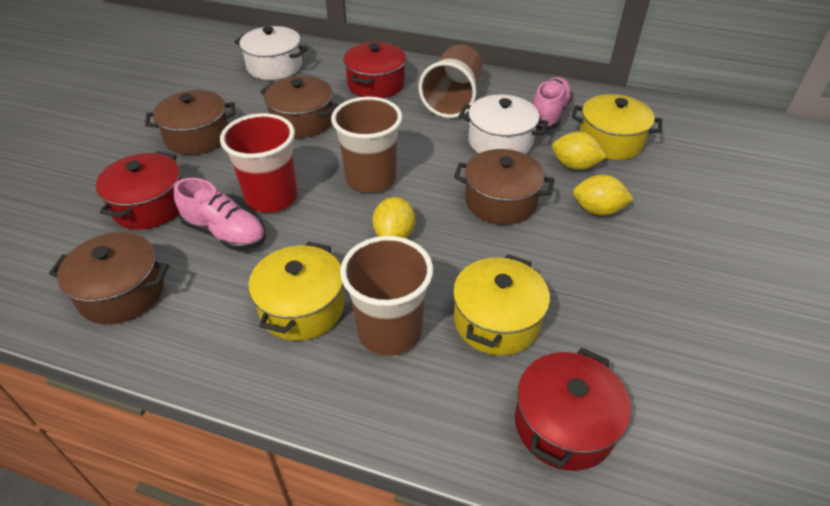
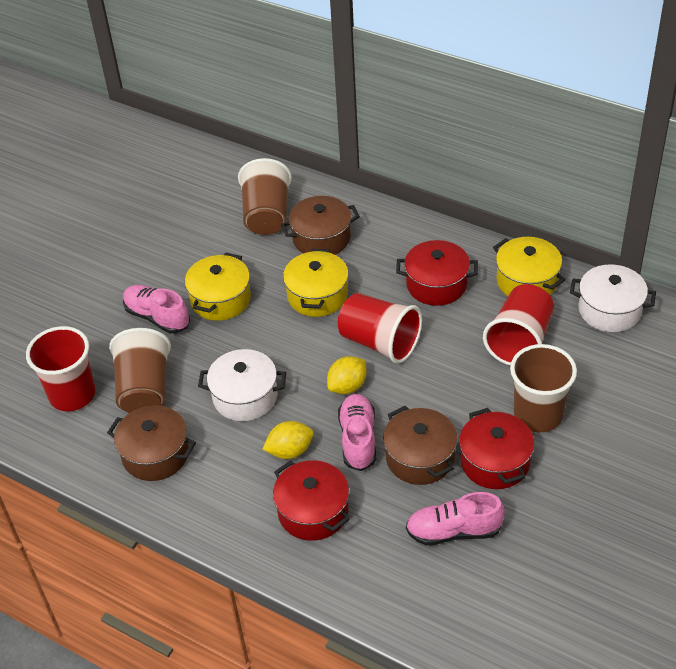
brown pot: 4 -> 3
pink shoe: 2 -> 3
red cup: 1 -> 3
yellow lemon: 3 -> 2

